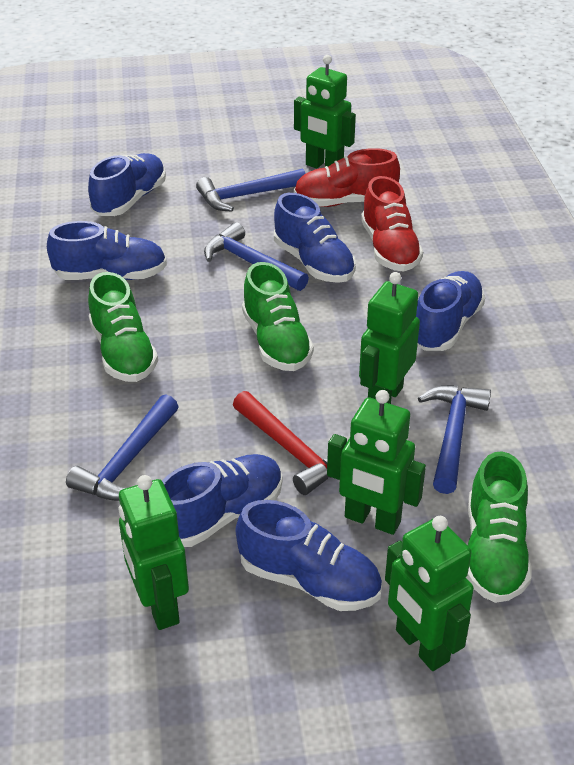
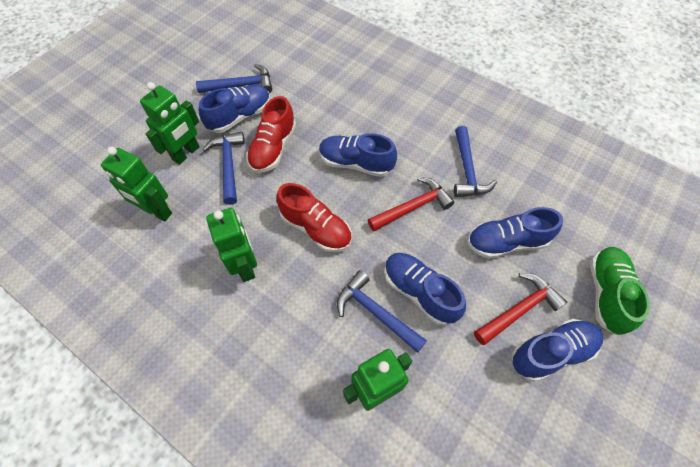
blue shoe: 6 -> 5
green robot: 5 -> 4
green shoe: 3 -> 1
red hammer: 1 -> 2

